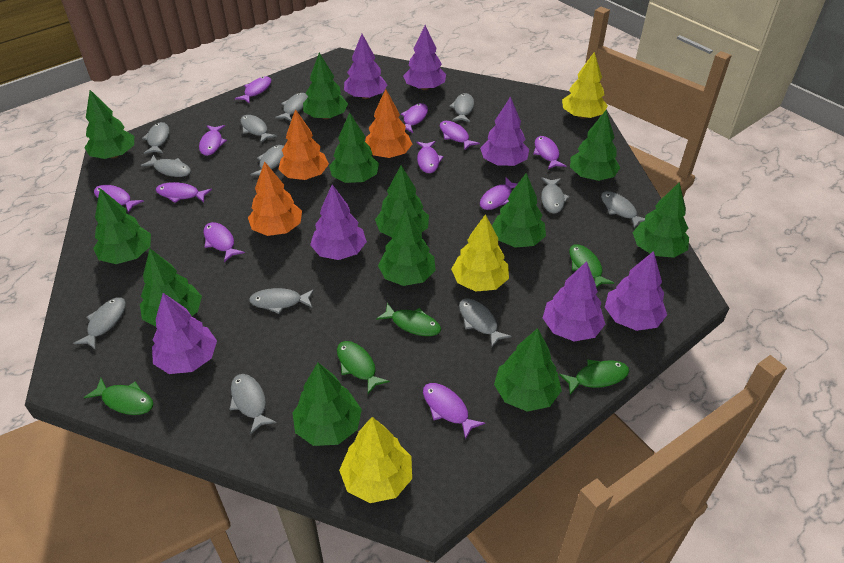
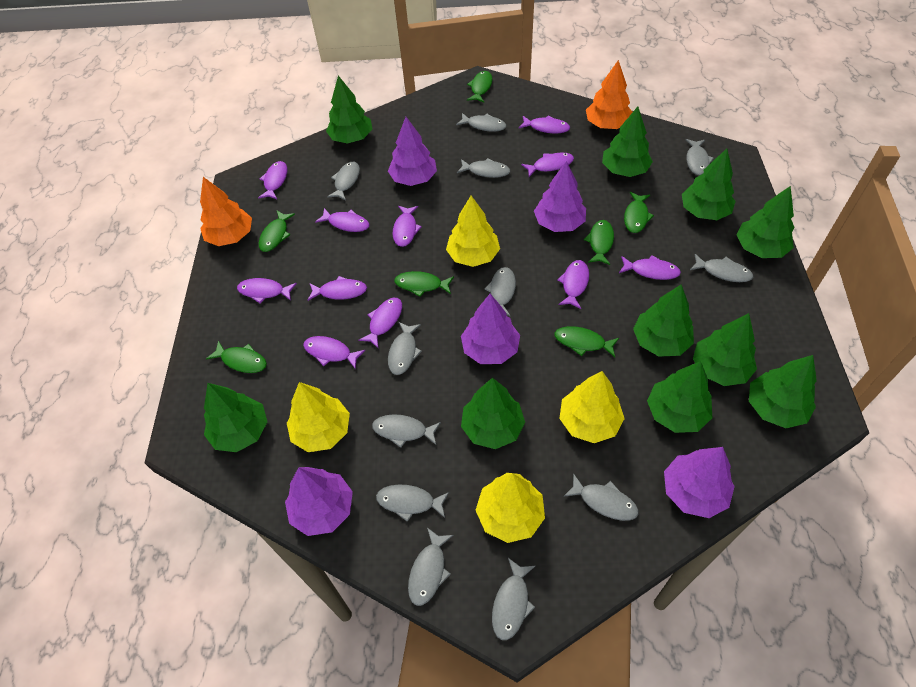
green fish: 5 -> 7
green tree: 12 -> 10
orange tree: 3 -> 2
purple tree: 7 -> 5
yellow tree: 3 -> 4

